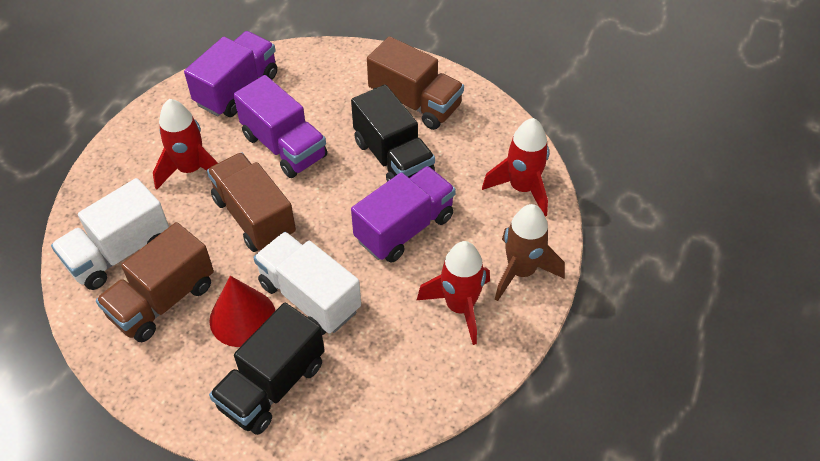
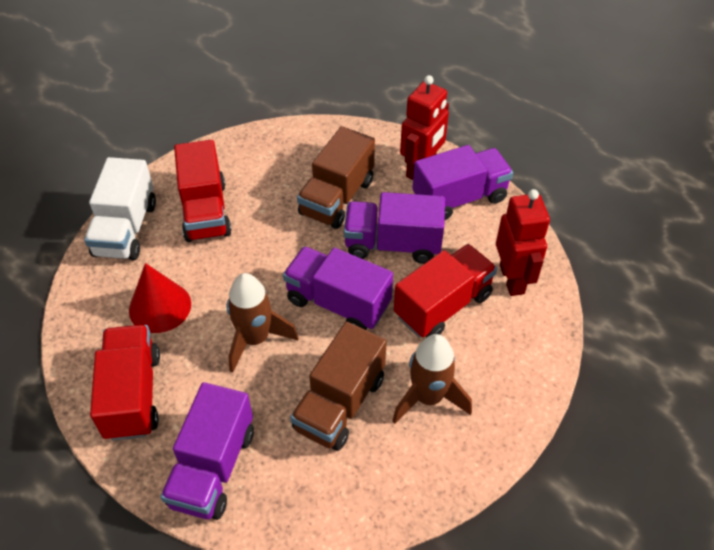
black truck: 2 -> 0
brown rocket: 1 -> 2
brown truck: 3 -> 2
purple truck: 3 -> 4
red robot: 0 -> 2
red rocket: 3 -> 0
red truck: 0 -> 3
white truck: 2 -> 1

